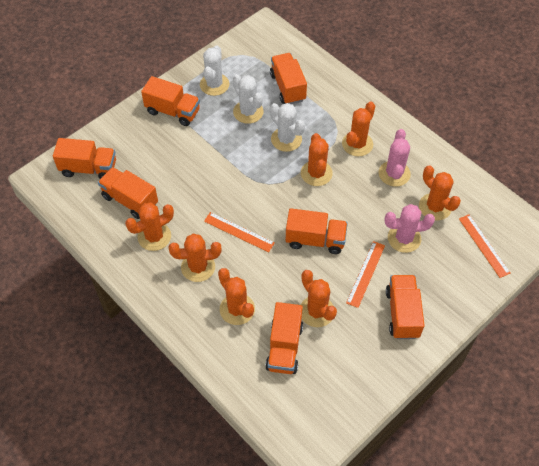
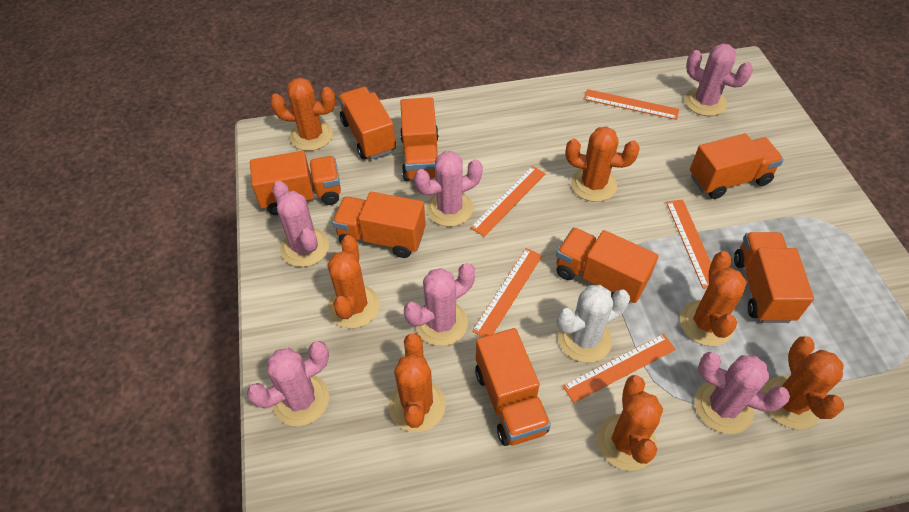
orange ruler: 3 -> 5
orange truck: 7 -> 8
pink cactus: 2 -> 6
white cactus: 3 -> 1

